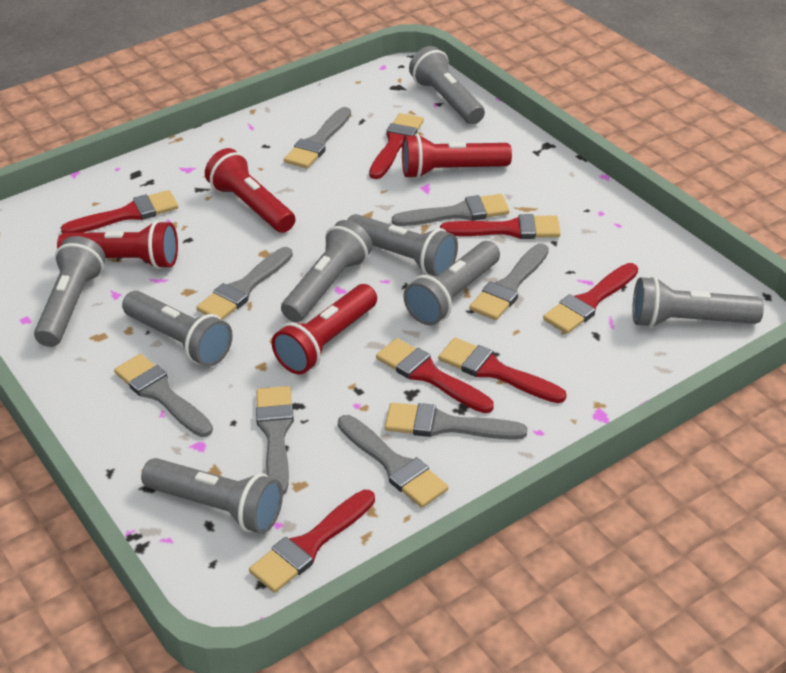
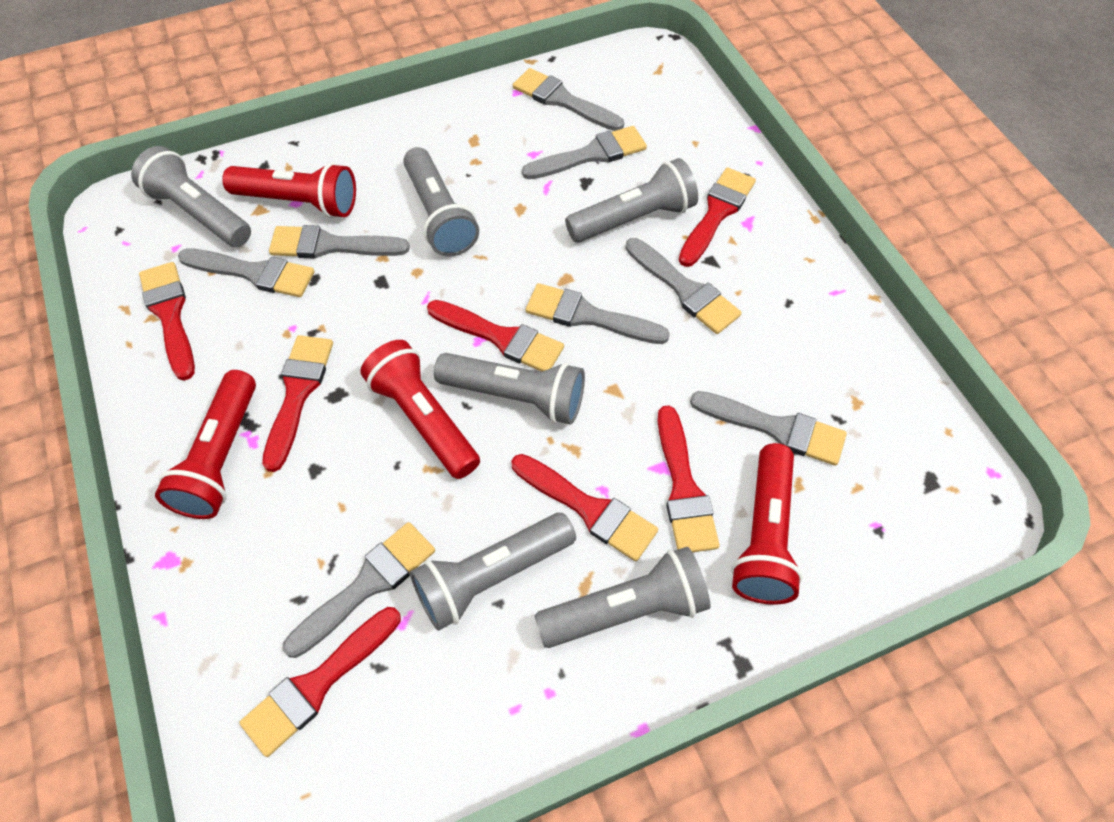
grey flashlight: 8 -> 6

